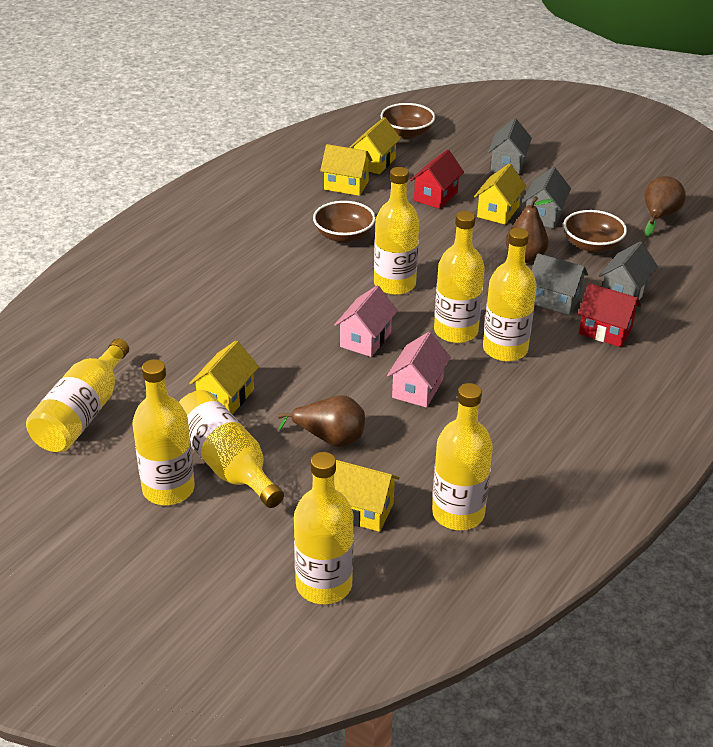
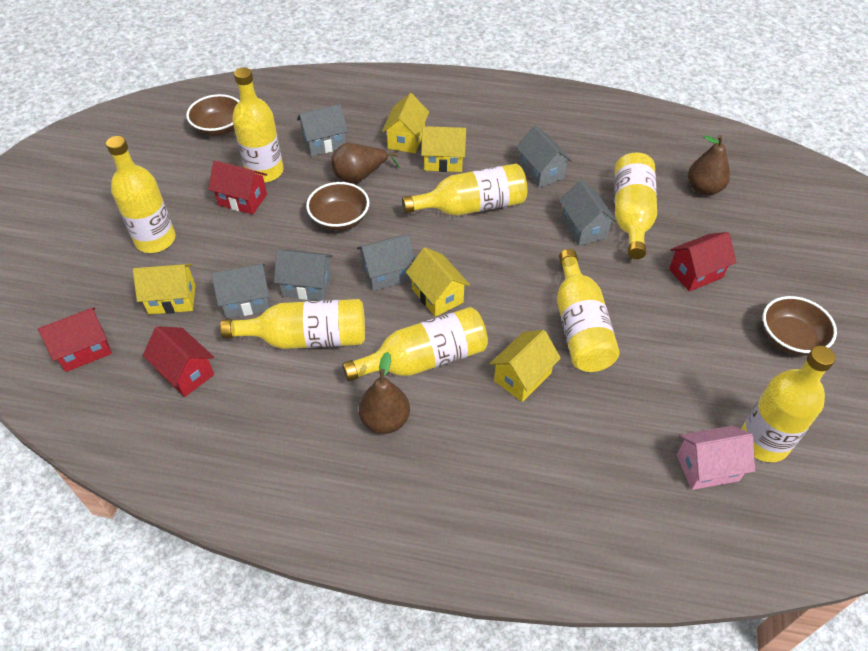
grey house: 4 -> 6
pink house: 2 -> 1
red house: 2 -> 4

